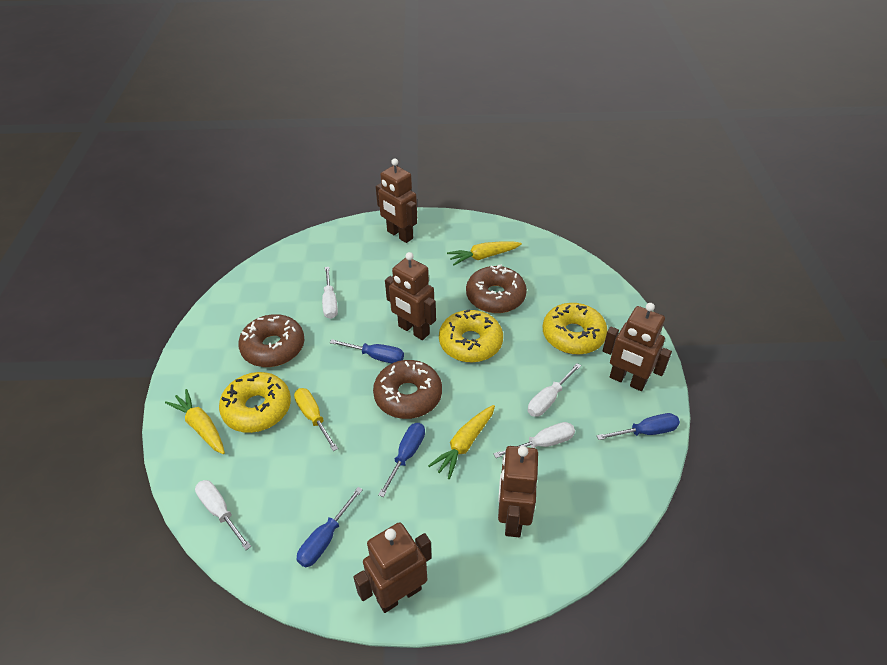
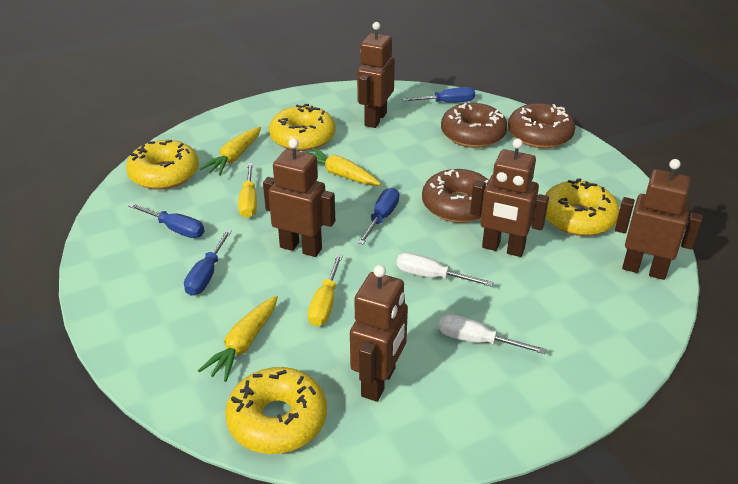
white screwdriver: 4 -> 2
yellow donut: 3 -> 4
yellow screwdriver: 1 -> 2

